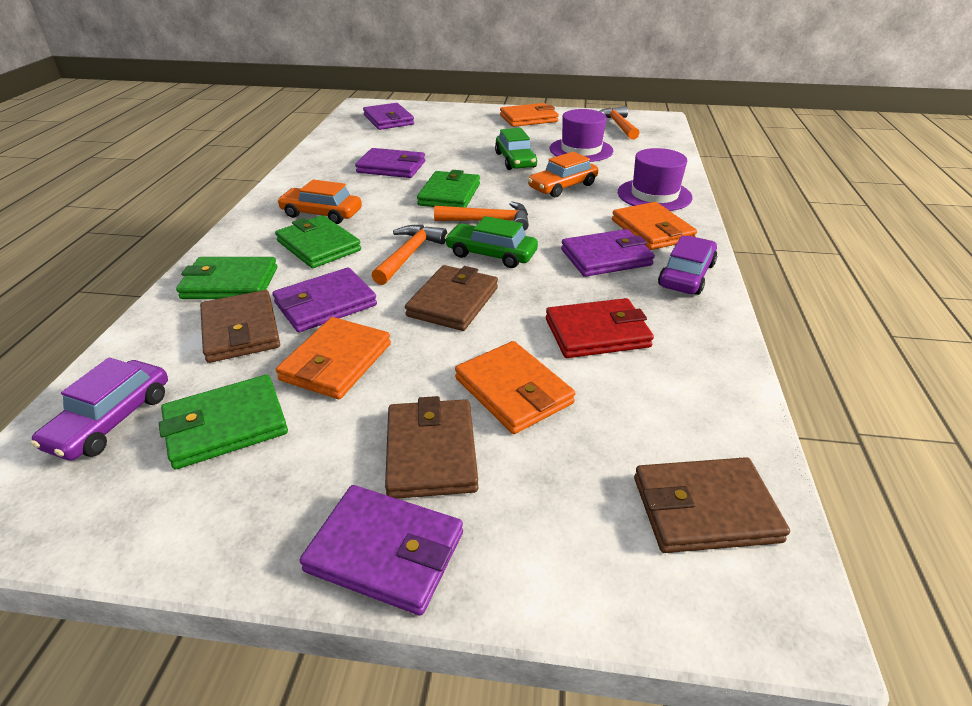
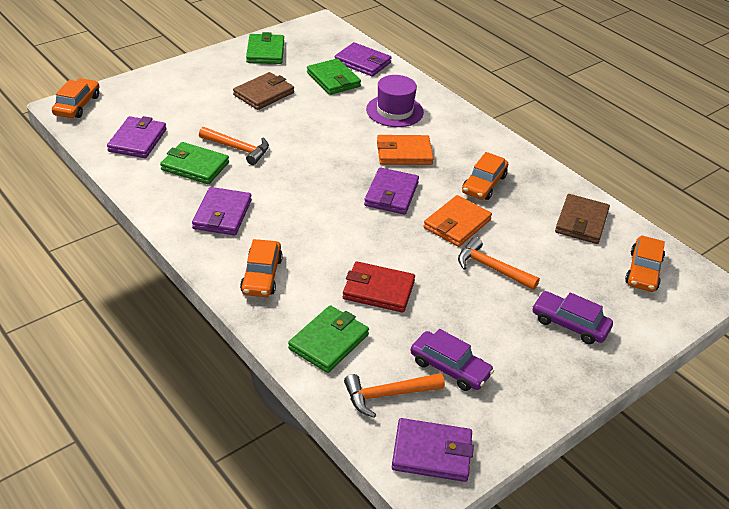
brown wallet: 4 -> 2
green car: 2 -> 0
orange car: 2 -> 4
orange wallet: 4 -> 2
purple hat: 2 -> 1

